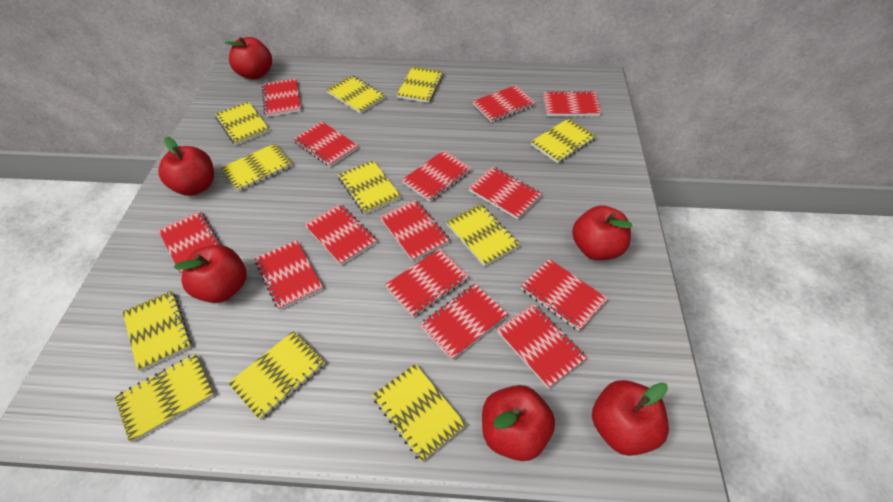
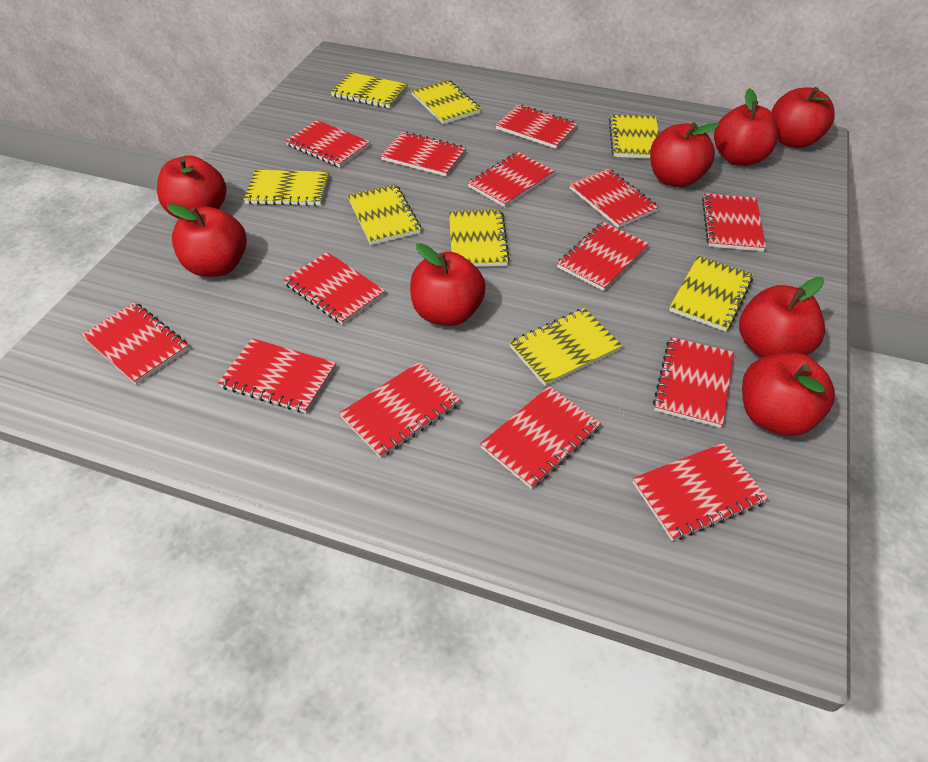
red apple: 6 -> 8
yellow notebook: 11 -> 8

